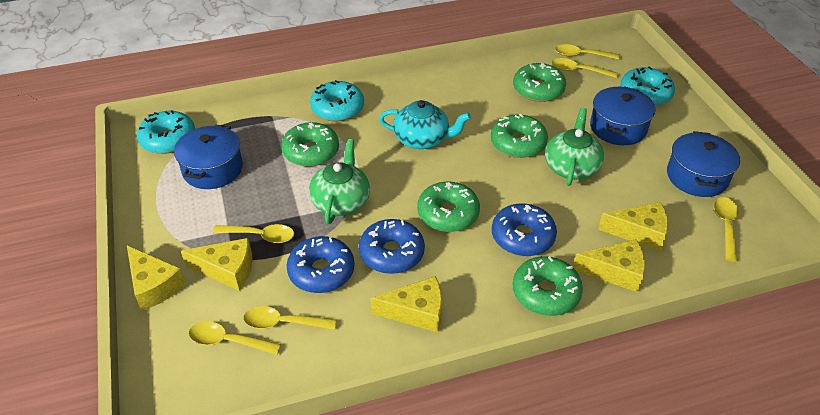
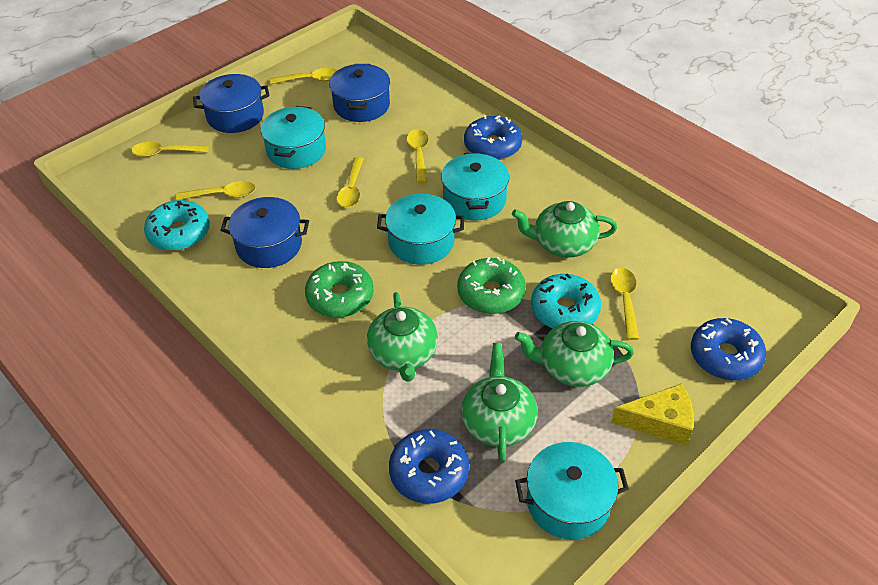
green donut: 5 -> 2
green teapot: 2 -> 4
turquoise donut: 3 -> 2
turquoise pot: 0 -> 4
turquoise teapot: 1 -> 0
yellow cheese: 5 -> 1

